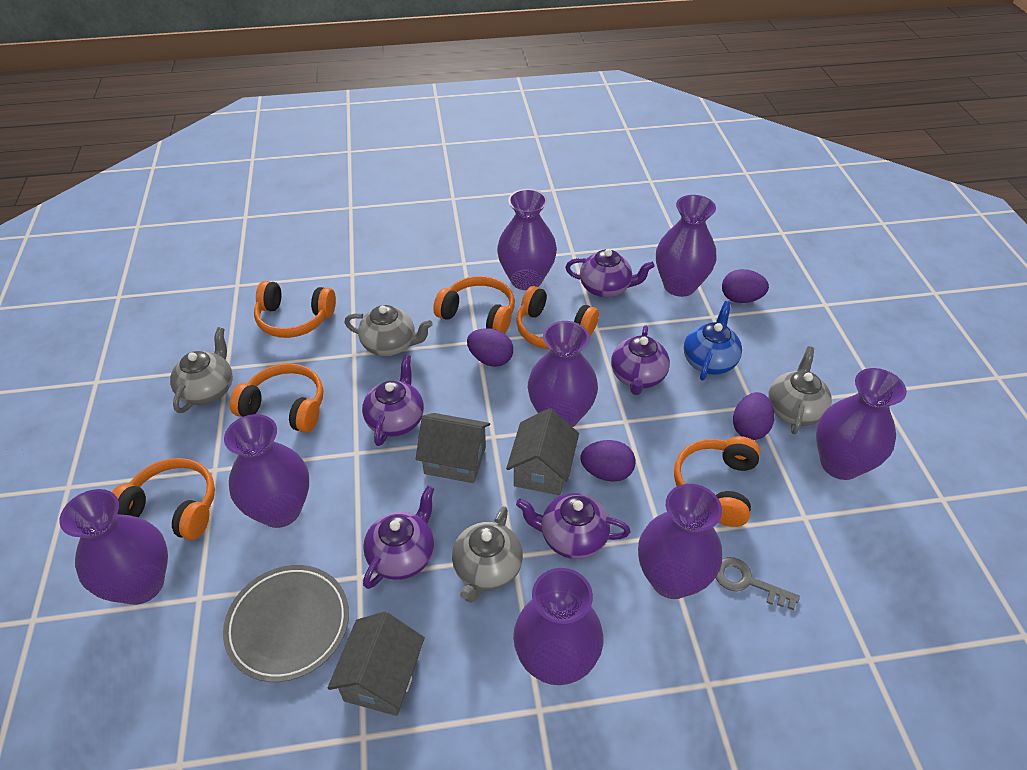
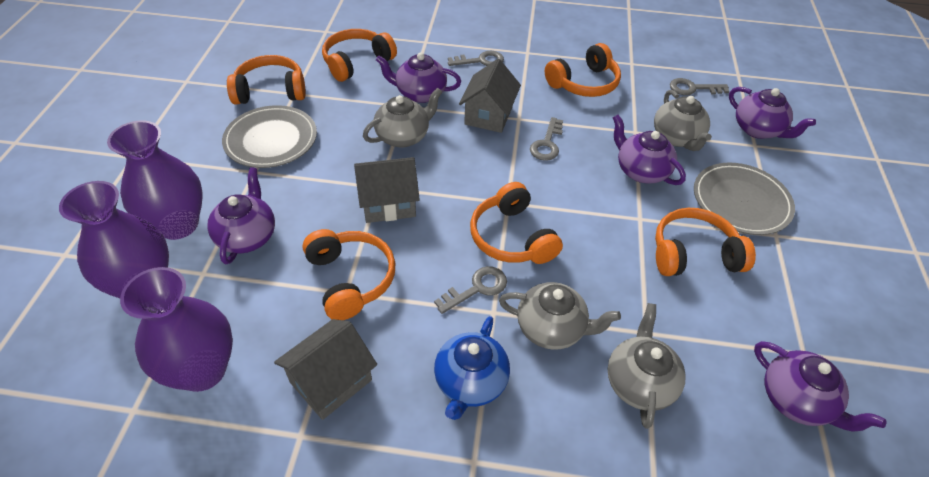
grey key: 1 -> 4
grey plate: 1 -> 2
purple egg: 4 -> 0
purple vase: 8 -> 3

